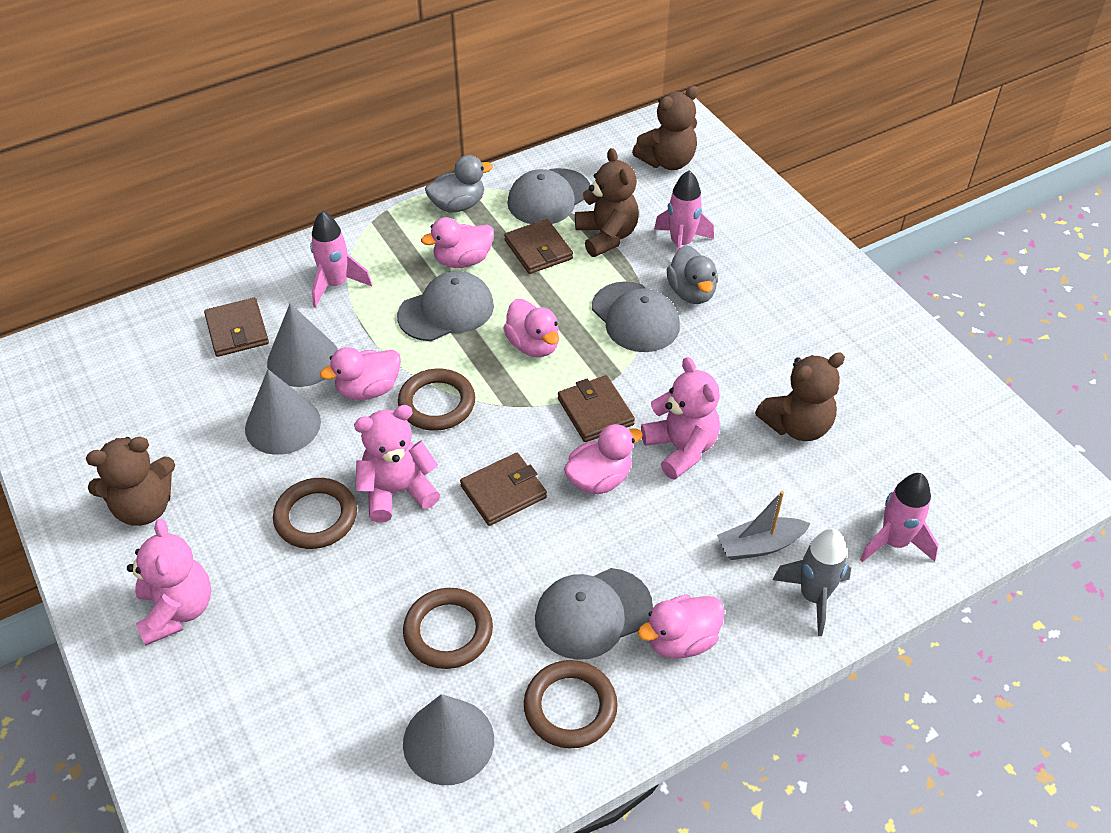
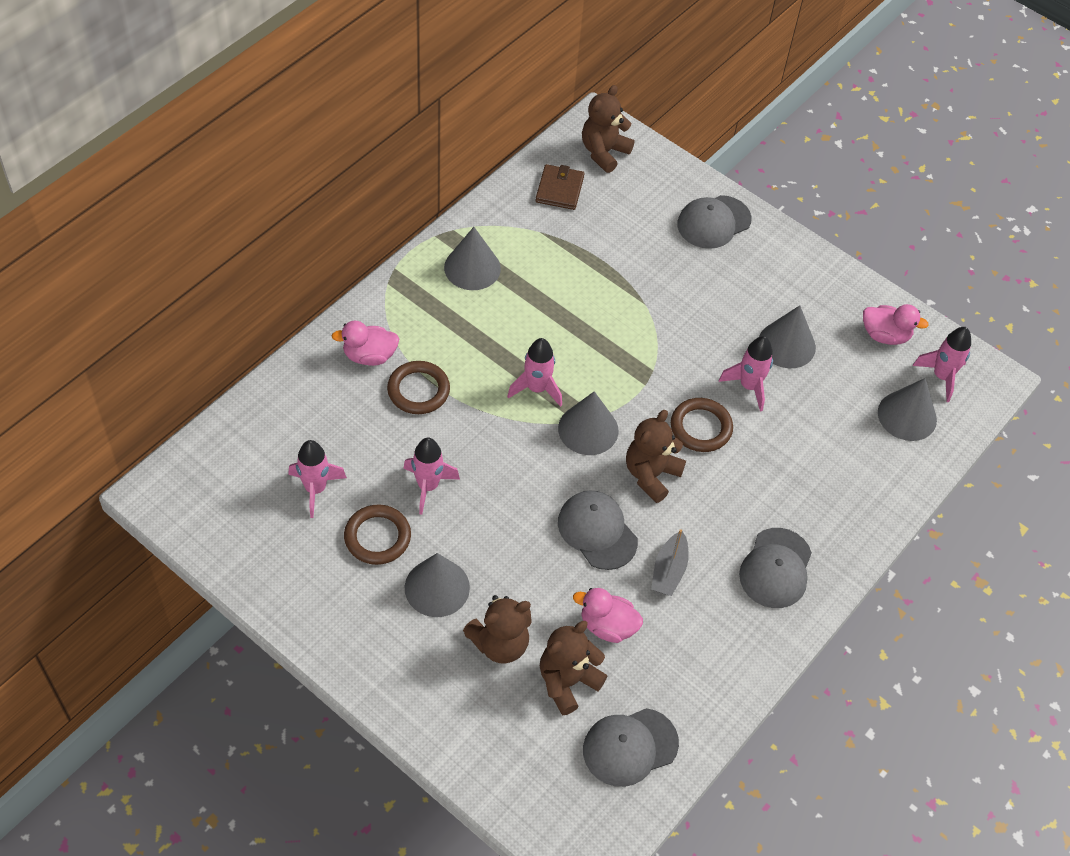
brown ring: 4 -> 3
brown wallet: 4 -> 1
grey cone: 3 -> 5
grey duck: 2 -> 0
grey rocket: 1 -> 0
pink duck: 5 -> 3
pink rocket: 3 -> 5
pink teddy bear: 3 -> 0

